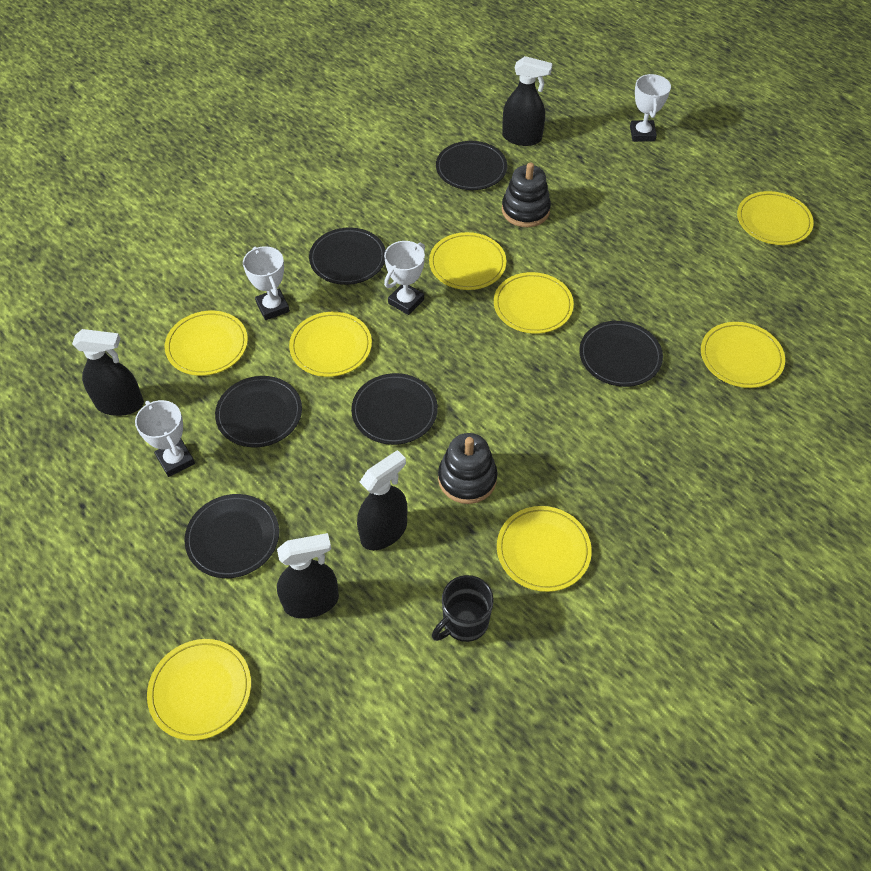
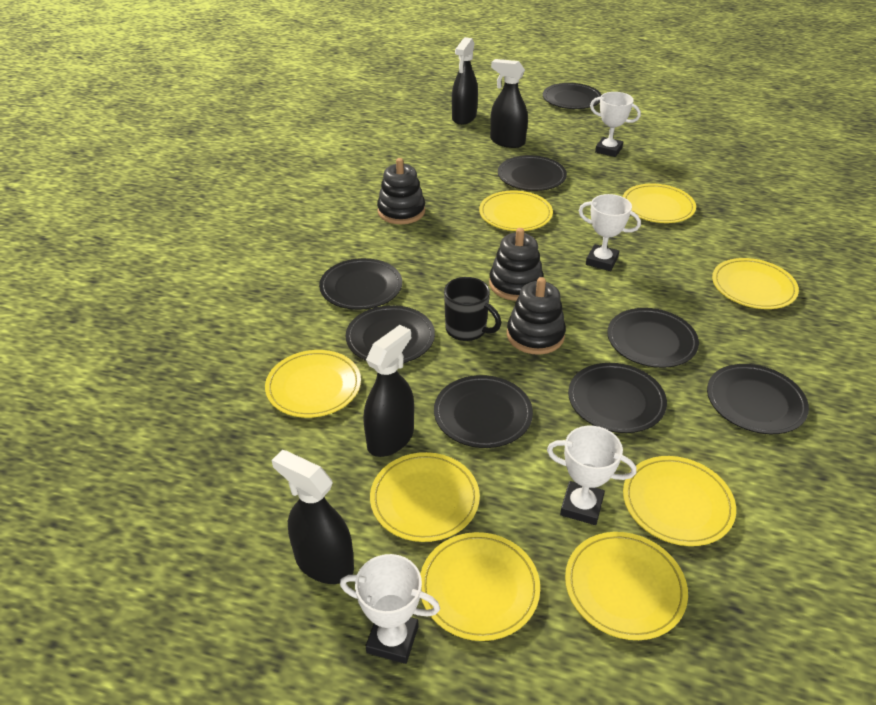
black plate: 6 -> 8
black stacking toy: 2 -> 3

